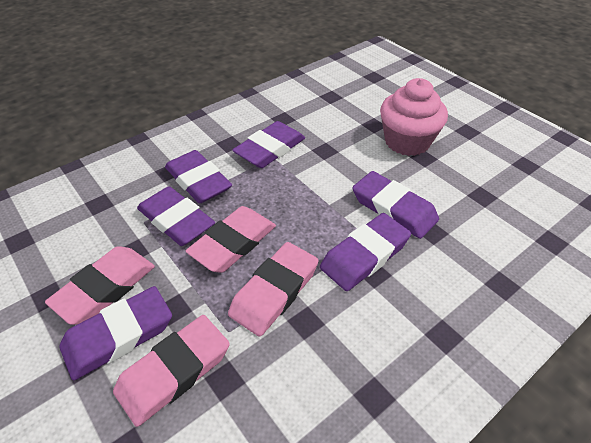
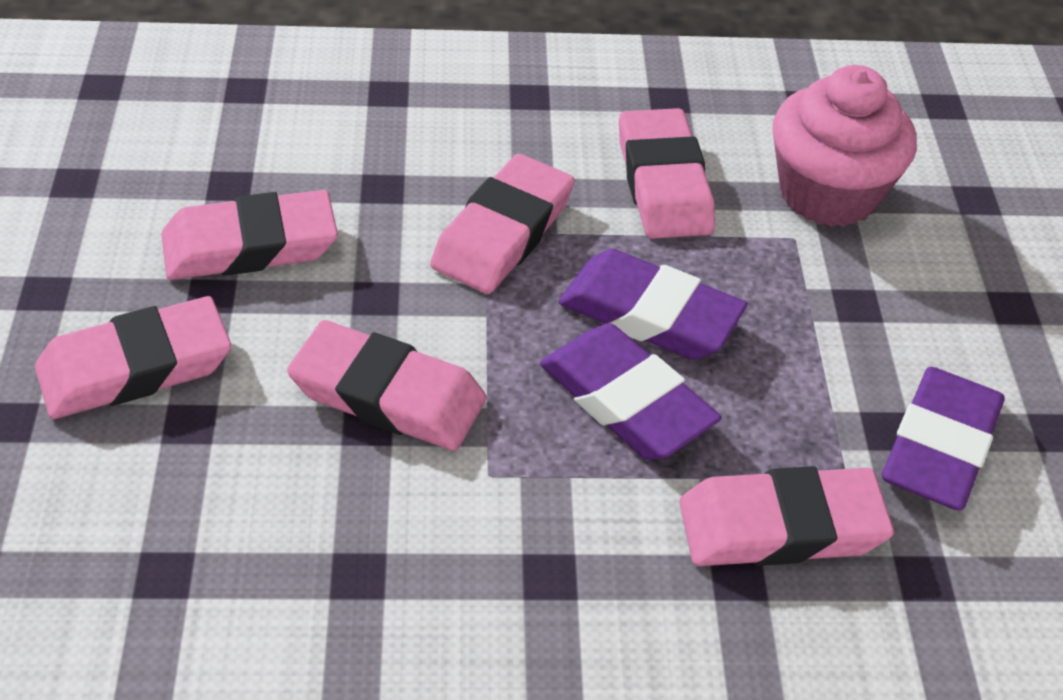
pink eraser: 4 -> 6
purple eraser: 6 -> 3

